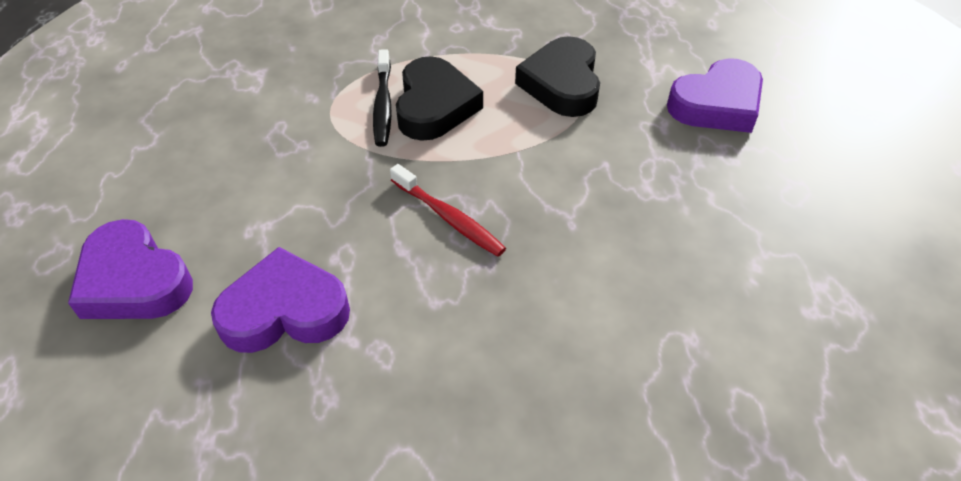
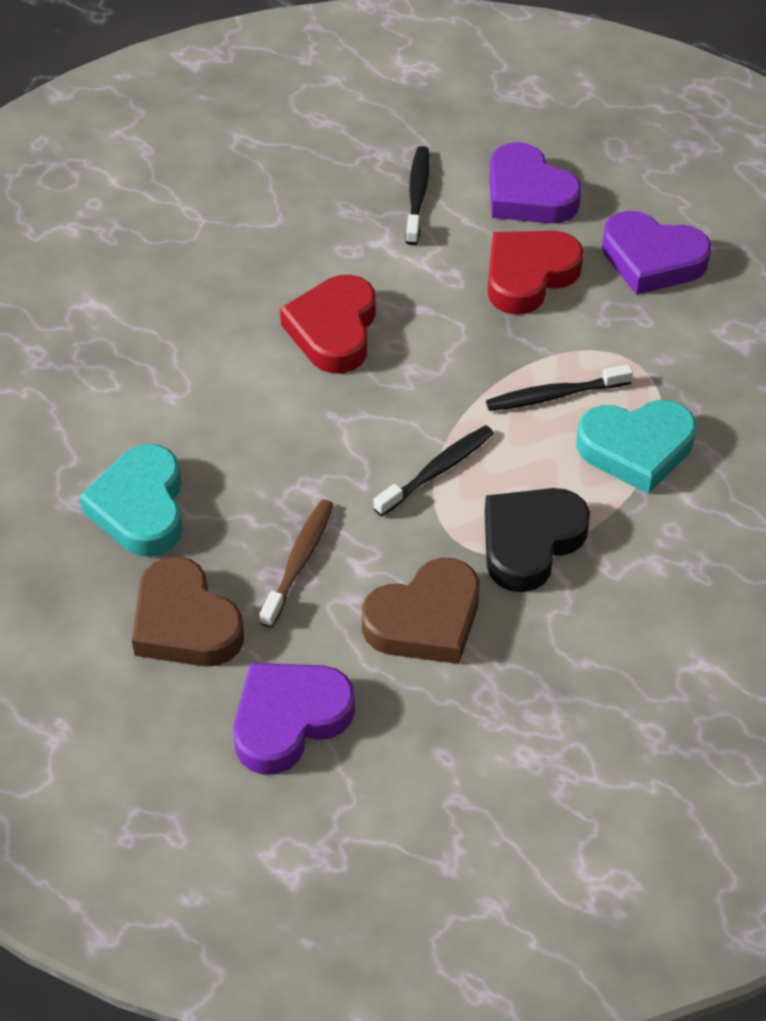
black heart: 2 -> 1
black toothbrush: 1 -> 3
brown heart: 0 -> 2
brown toothbrush: 0 -> 1
red heart: 0 -> 2
red toothbrush: 1 -> 0
turquoise heart: 0 -> 2

